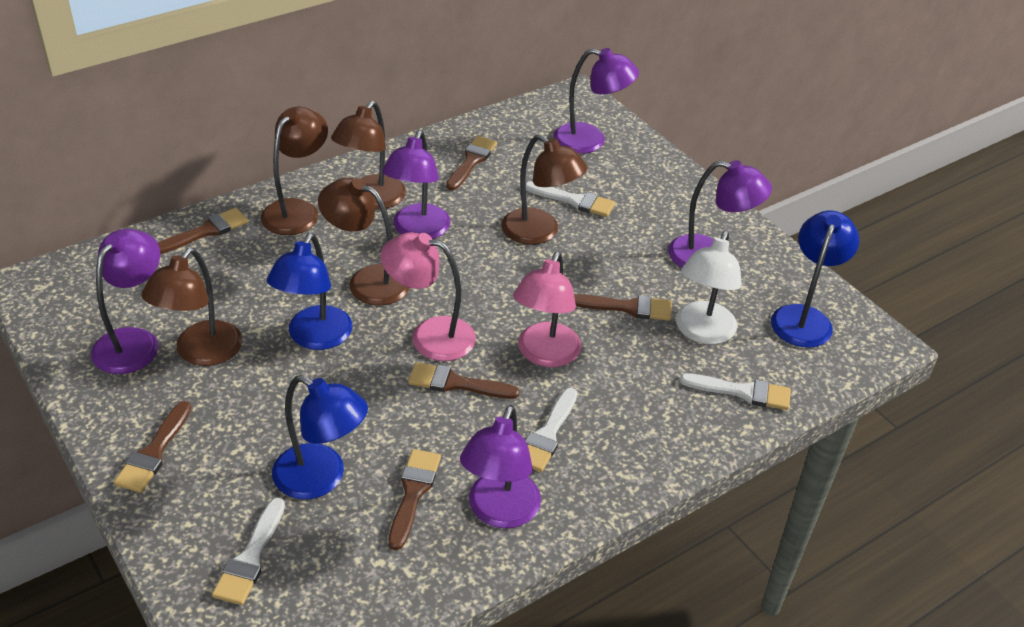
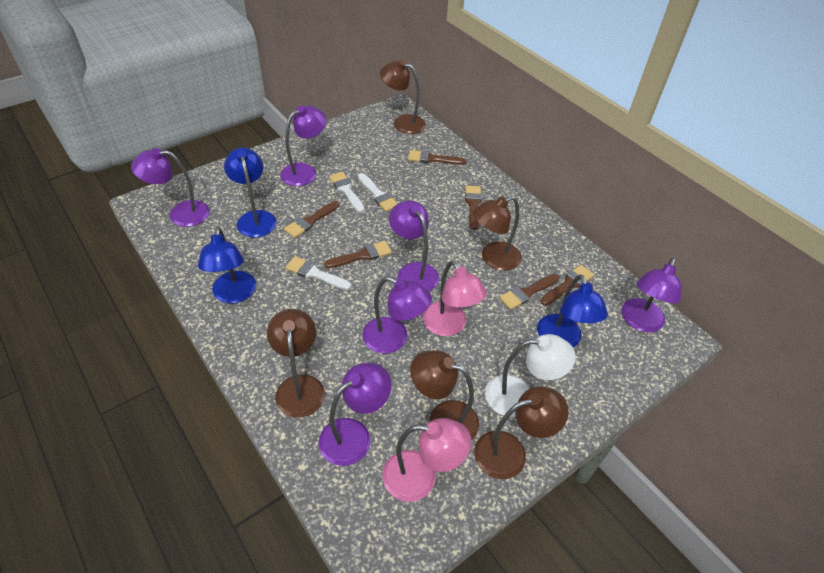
purple lamp: 5 -> 6
white brush: 4 -> 3

